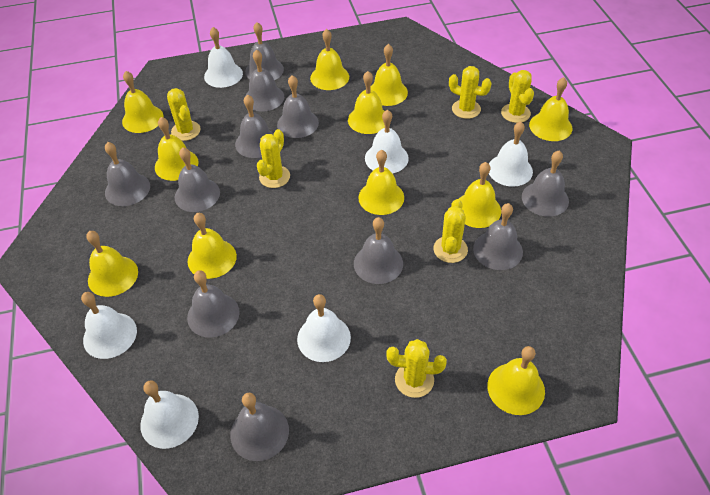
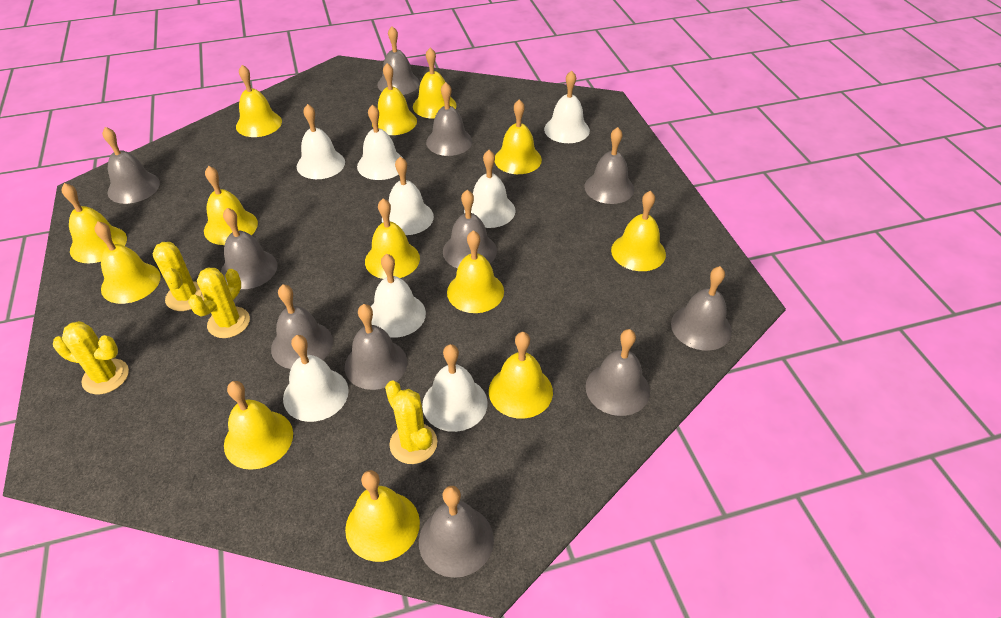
white bell: 6 -> 8
yellow bell: 11 -> 13
yellow cactus: 6 -> 4

